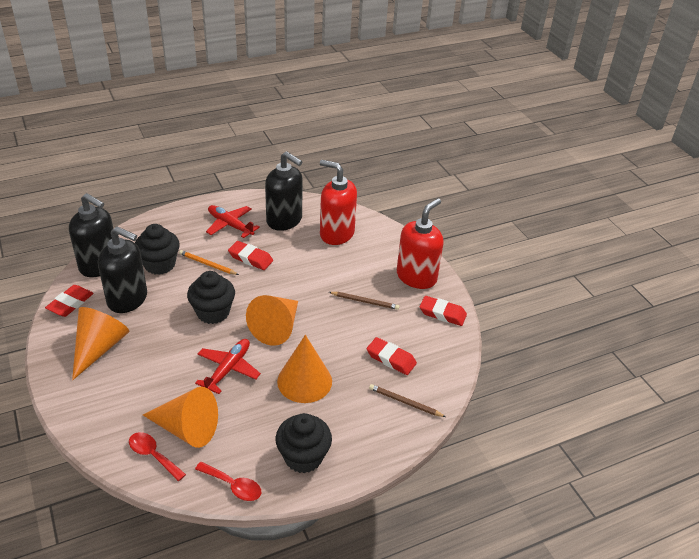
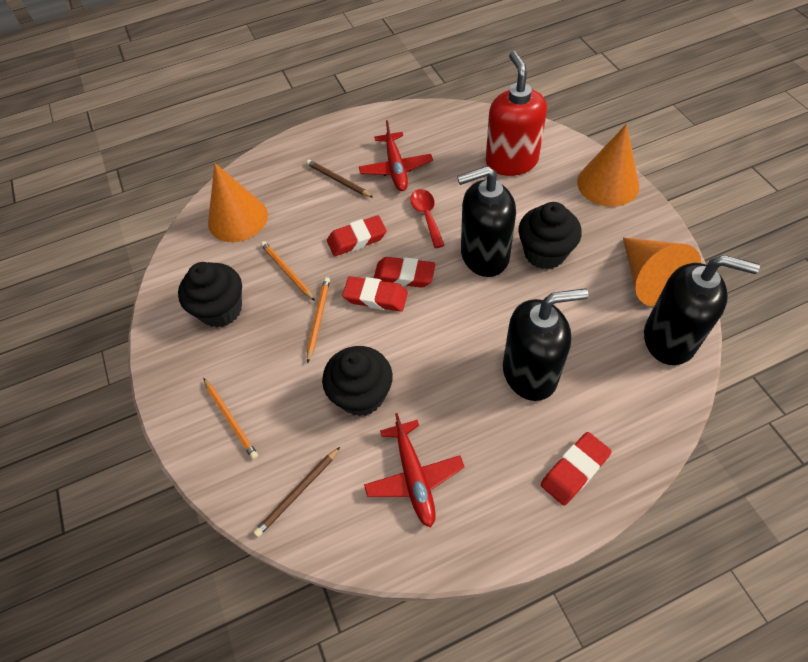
orange cone: 4 -> 3
orange pencil: 1 -> 3
red soap dispenser: 2 -> 1
red spoon: 2 -> 1

